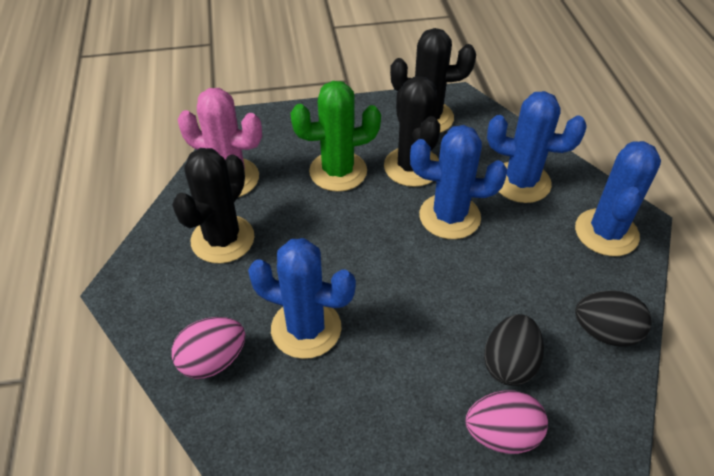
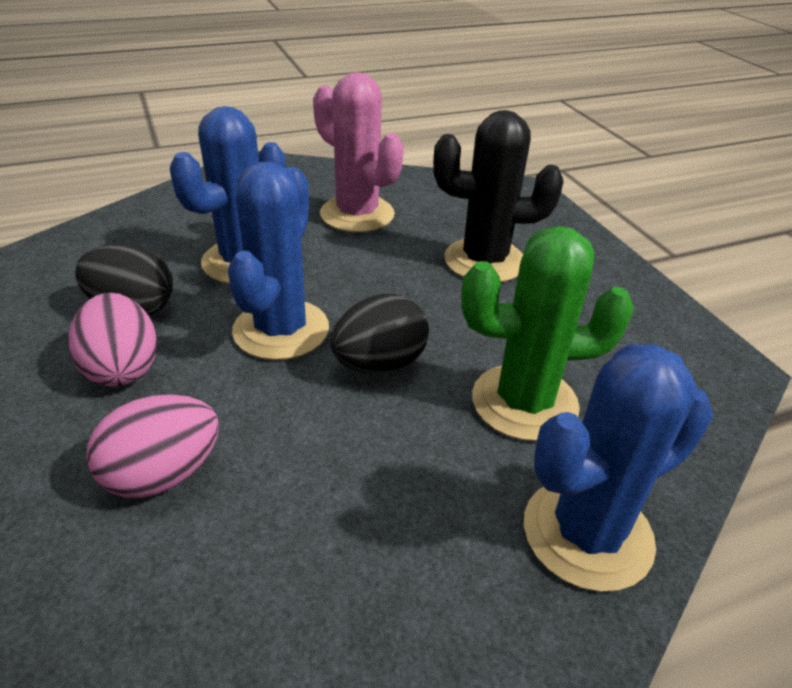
black cactus: 3 -> 1
blue cactus: 4 -> 3

